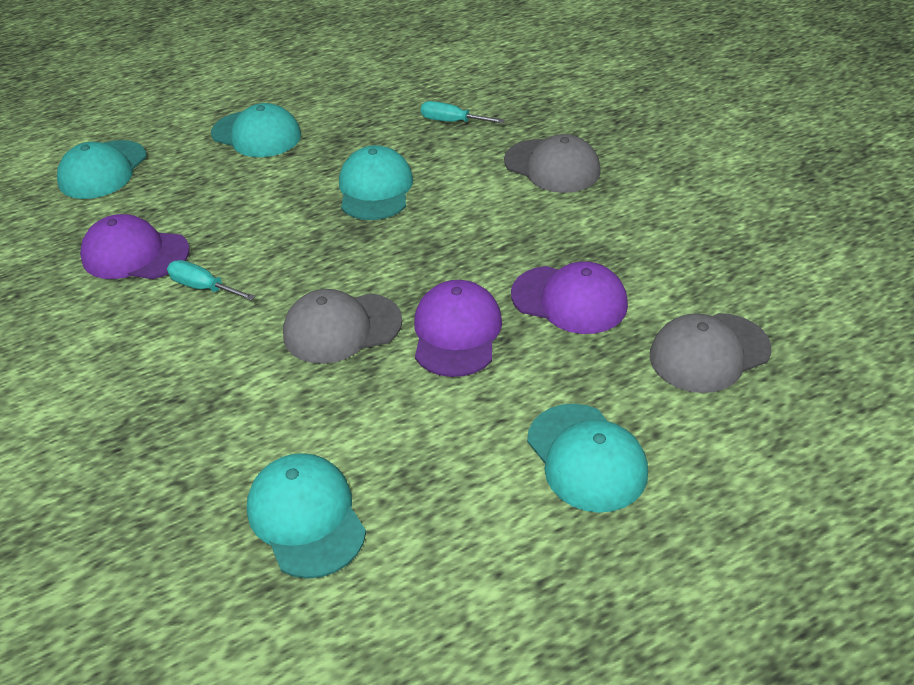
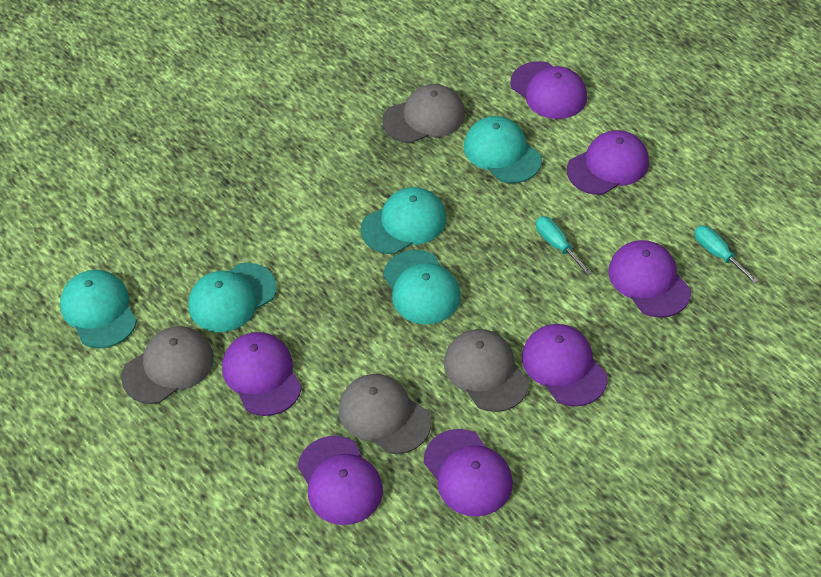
grey cap: 3 -> 4
purple cap: 3 -> 7

